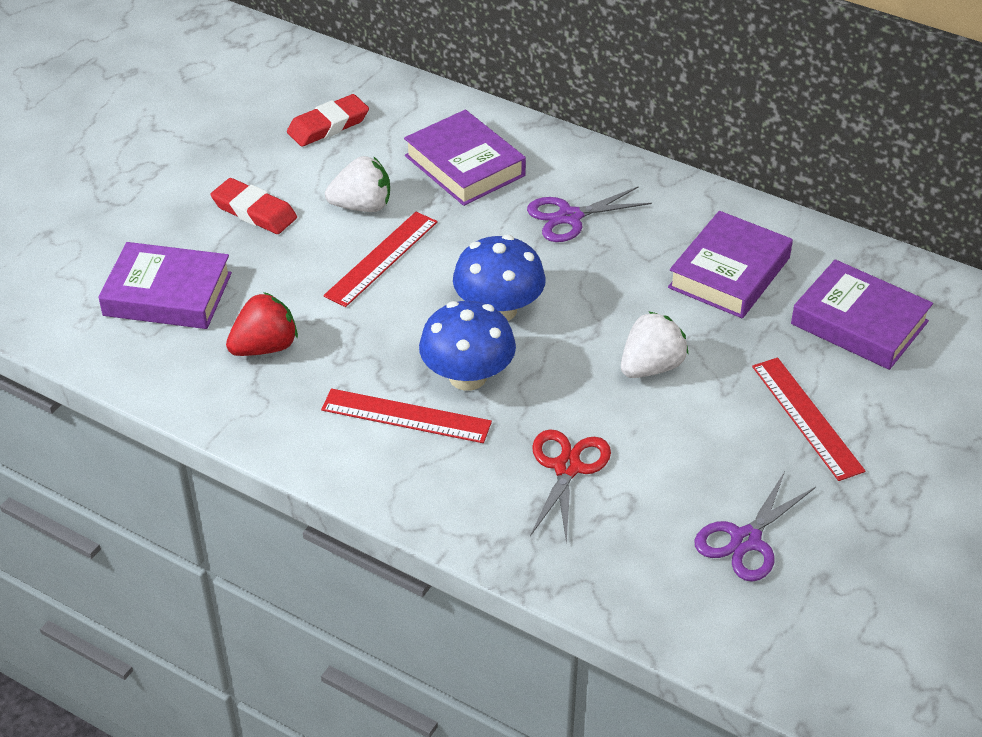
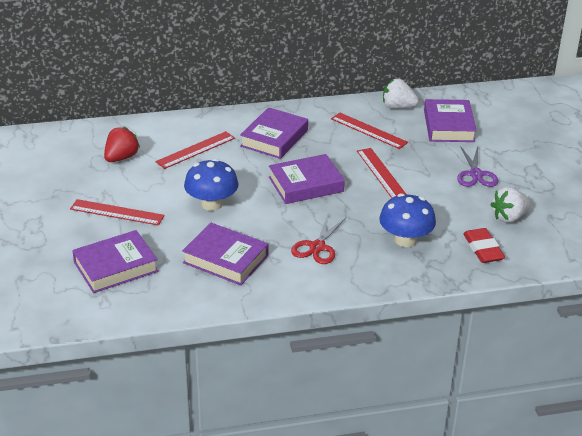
purple book: 4 -> 5
purple scissors: 2 -> 1
red eraser: 2 -> 1
red ruler: 3 -> 4

